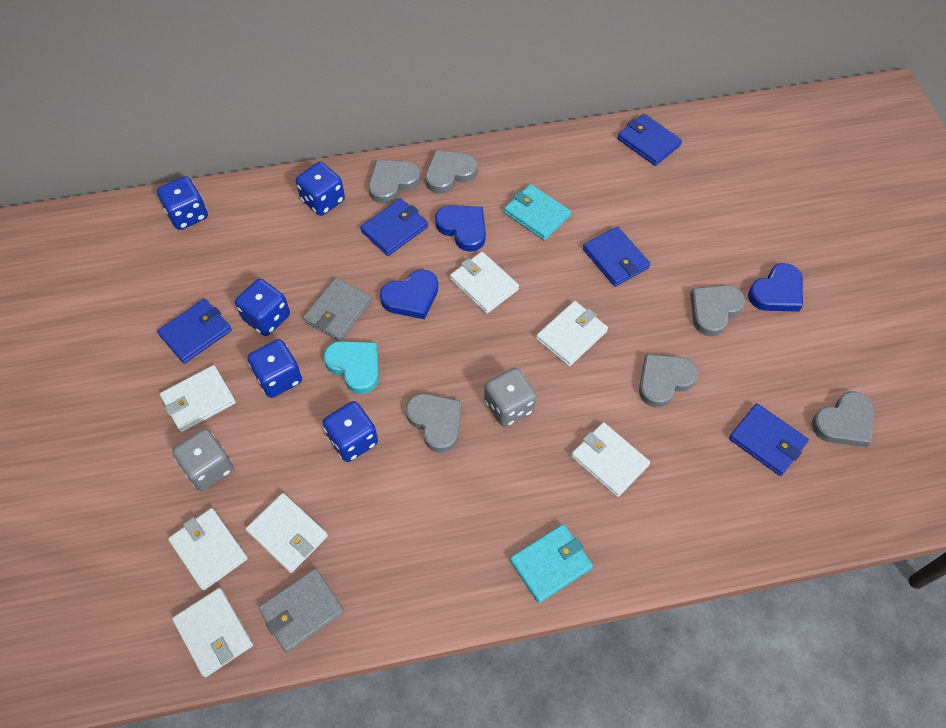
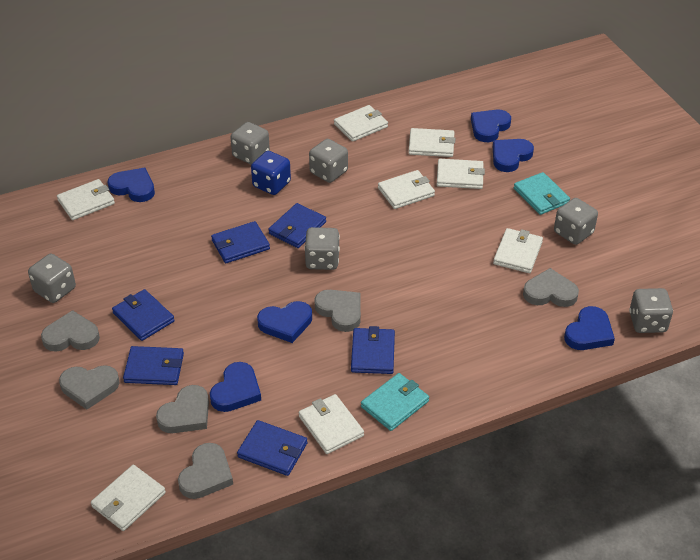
blue dice: 5 -> 1
blue heart: 3 -> 6
blue wallet: 5 -> 6
grey dice: 2 -> 6
grey wallet: 2 -> 0
turquoise heart: 1 -> 0
white wallet: 7 -> 8

